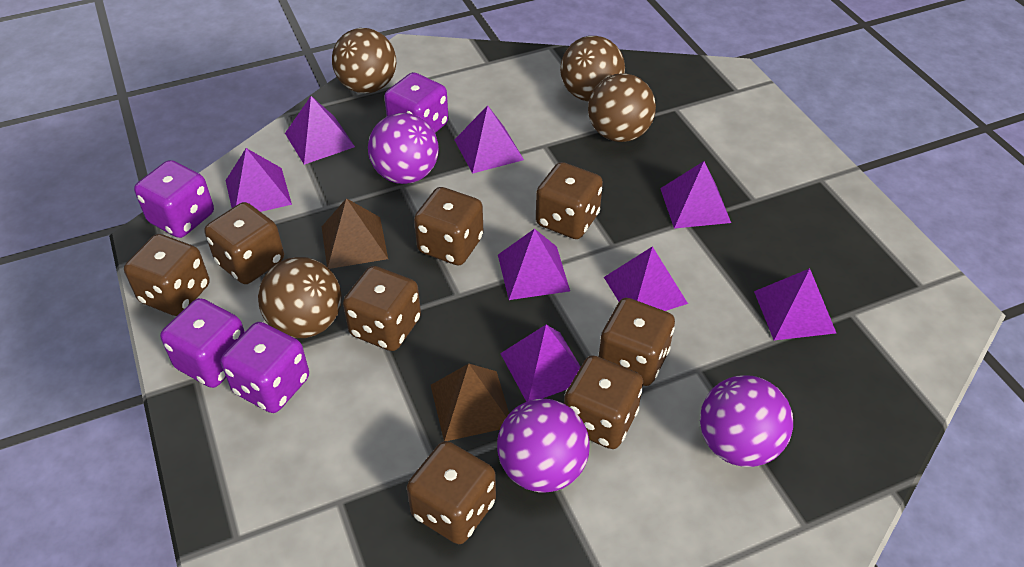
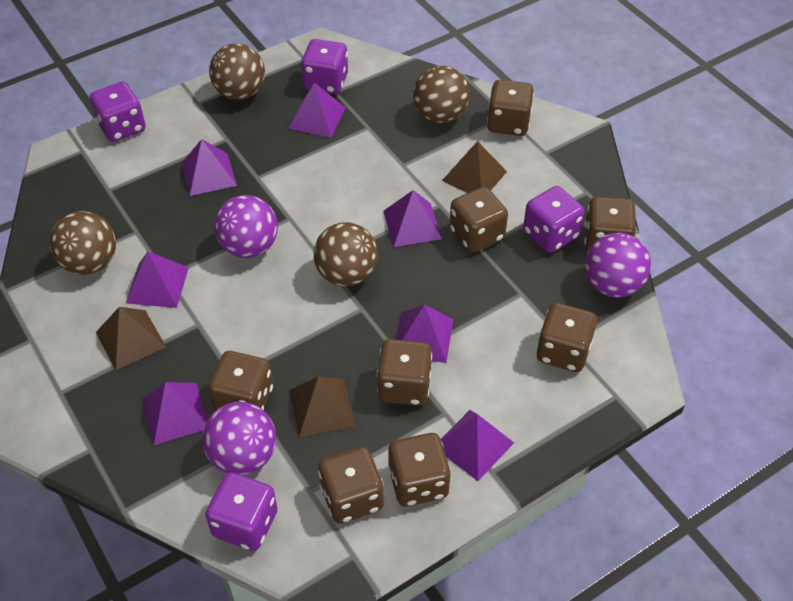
brown pyramid: 2 -> 3
purple pyramid: 8 -> 7

